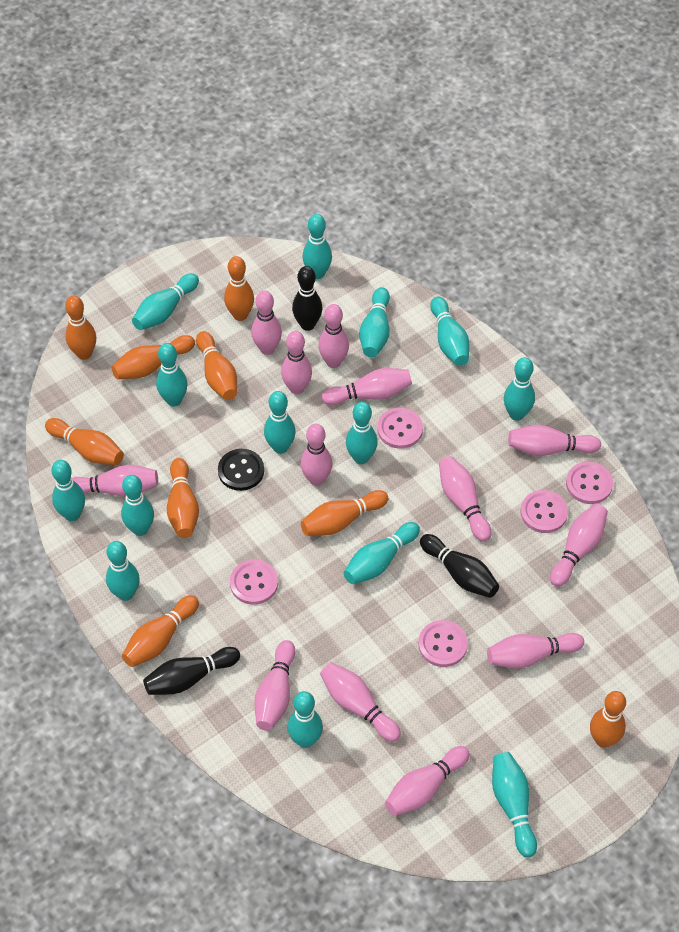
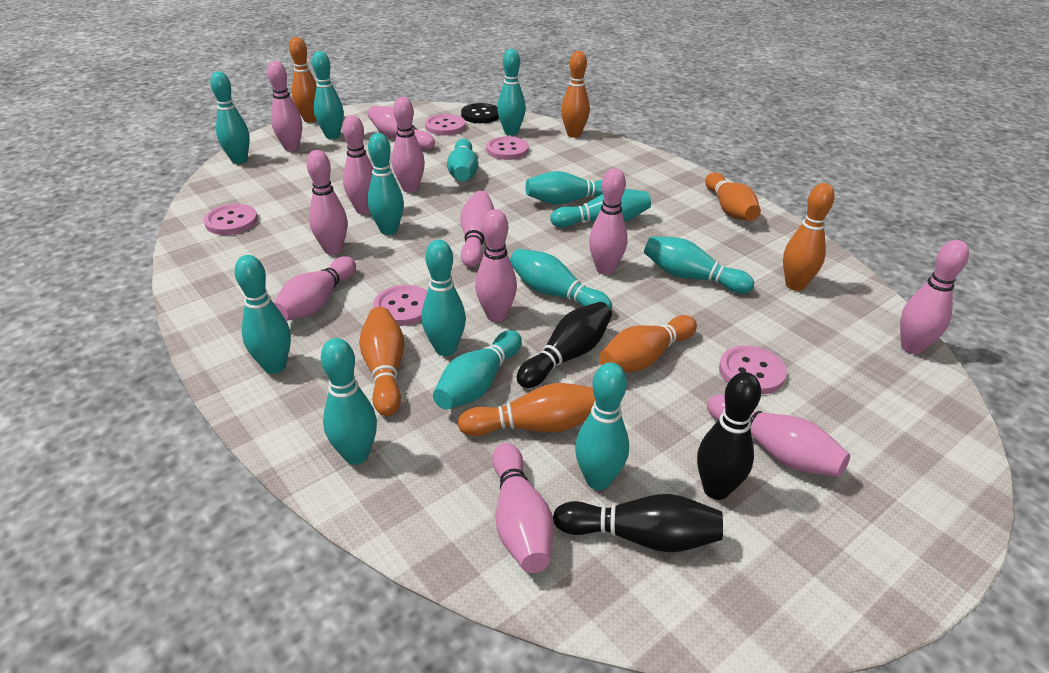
orange bowling pin: 9 -> 7
pink bowling pin: 13 -> 12

